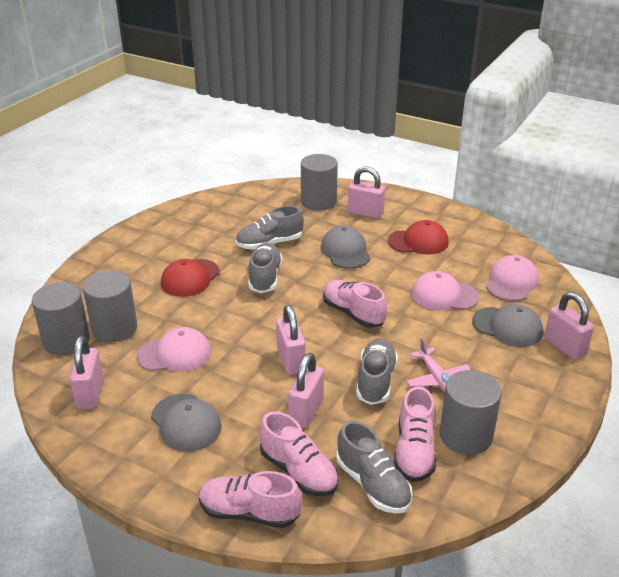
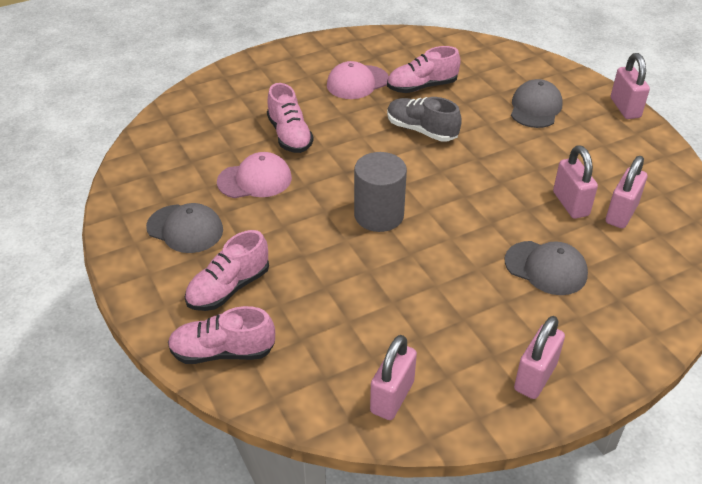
grey cylinder: 4 -> 1
grey shoe: 4 -> 1
pink cap: 3 -> 2
pink plane: 1 -> 0
red cap: 2 -> 0

